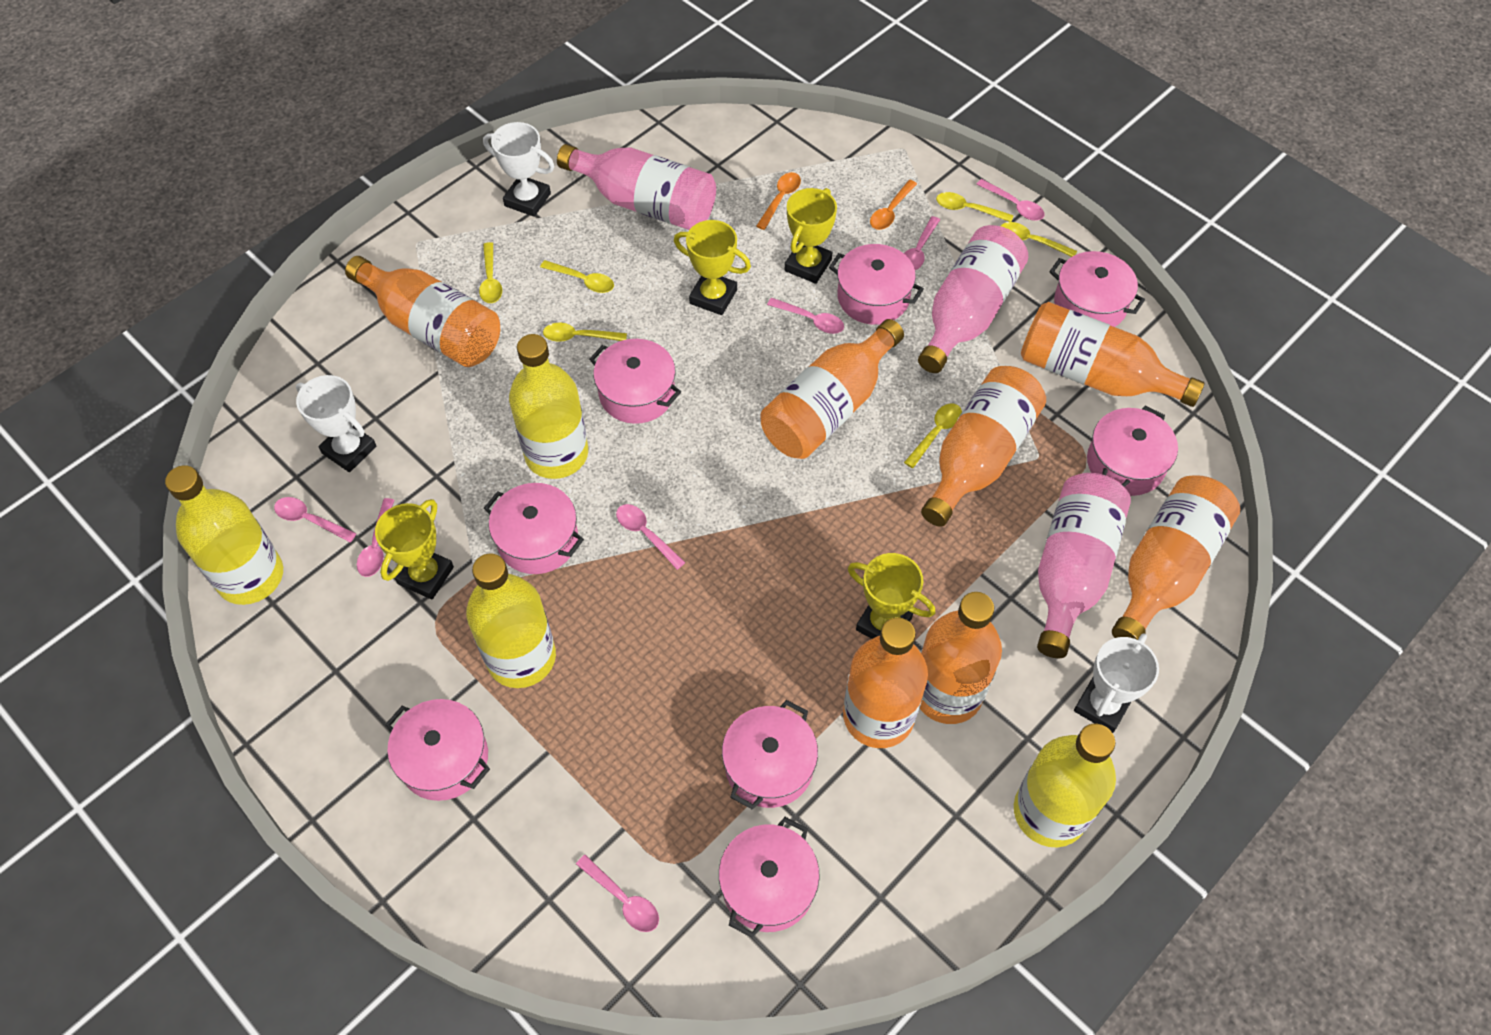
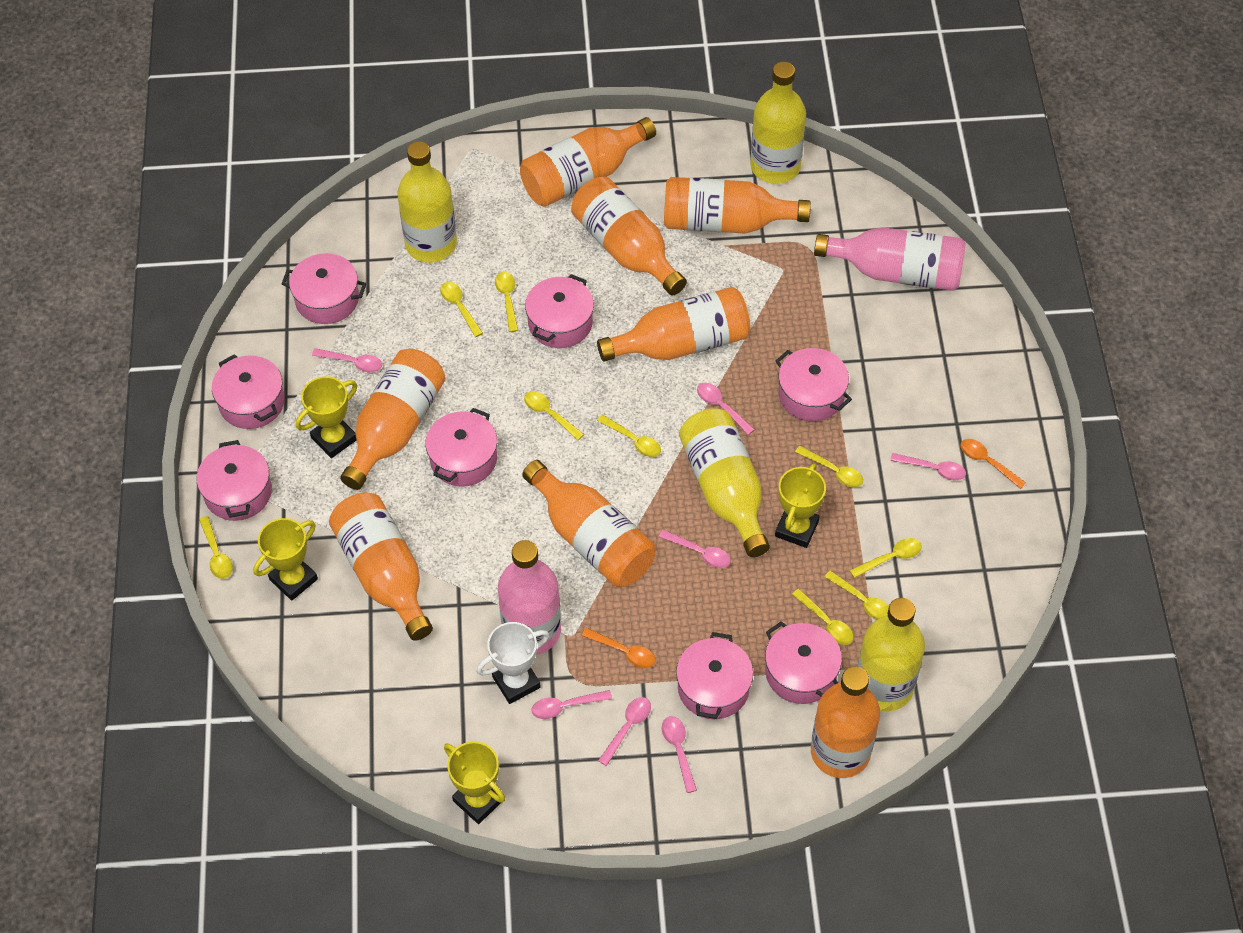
orange bottle: 7 -> 8
pink bottle: 3 -> 2
white trophy: 3 -> 1
yellow spoon: 6 -> 9

